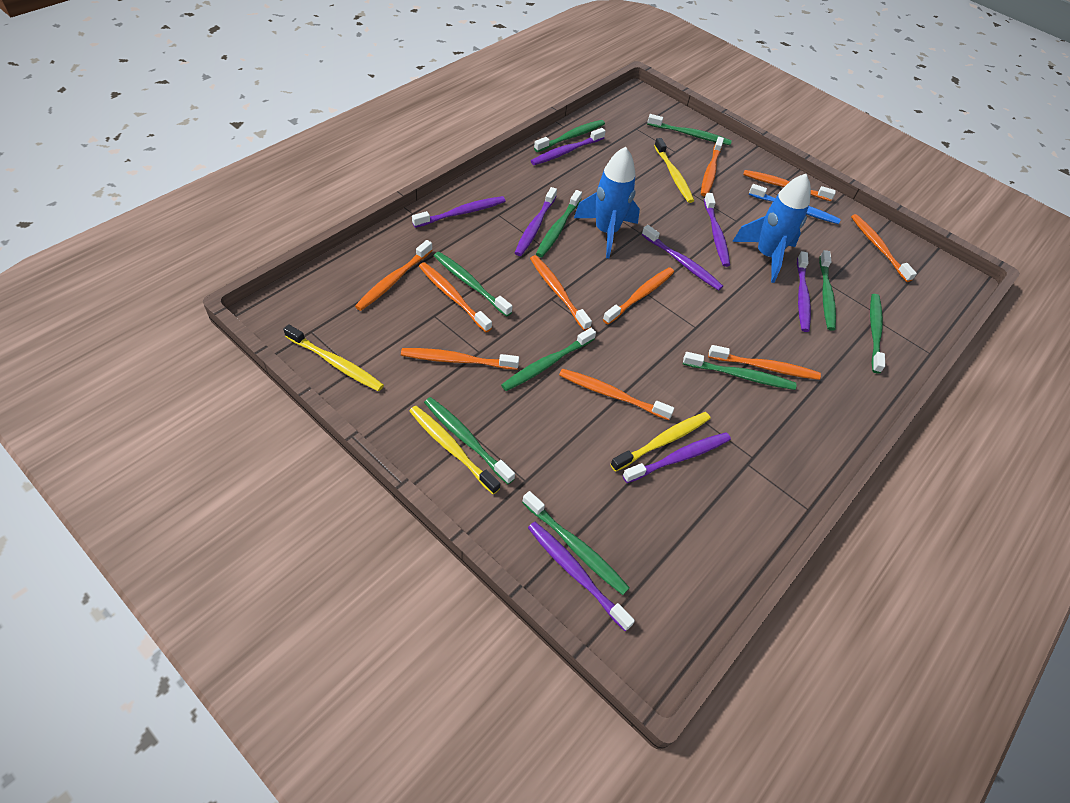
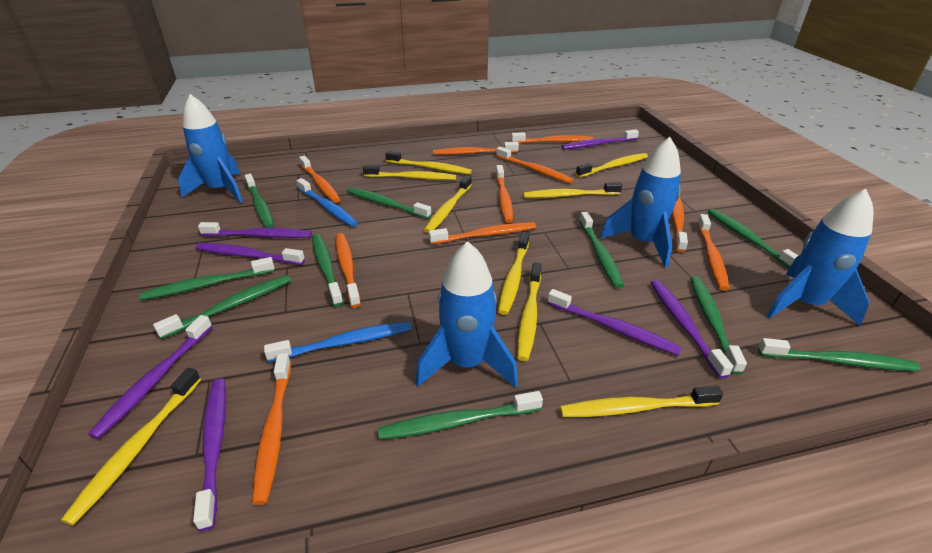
blue rocket: 2 -> 4
blue toothbrush: 1 -> 2
purple toothbrush: 8 -> 7
yellow toothbrush: 4 -> 9

